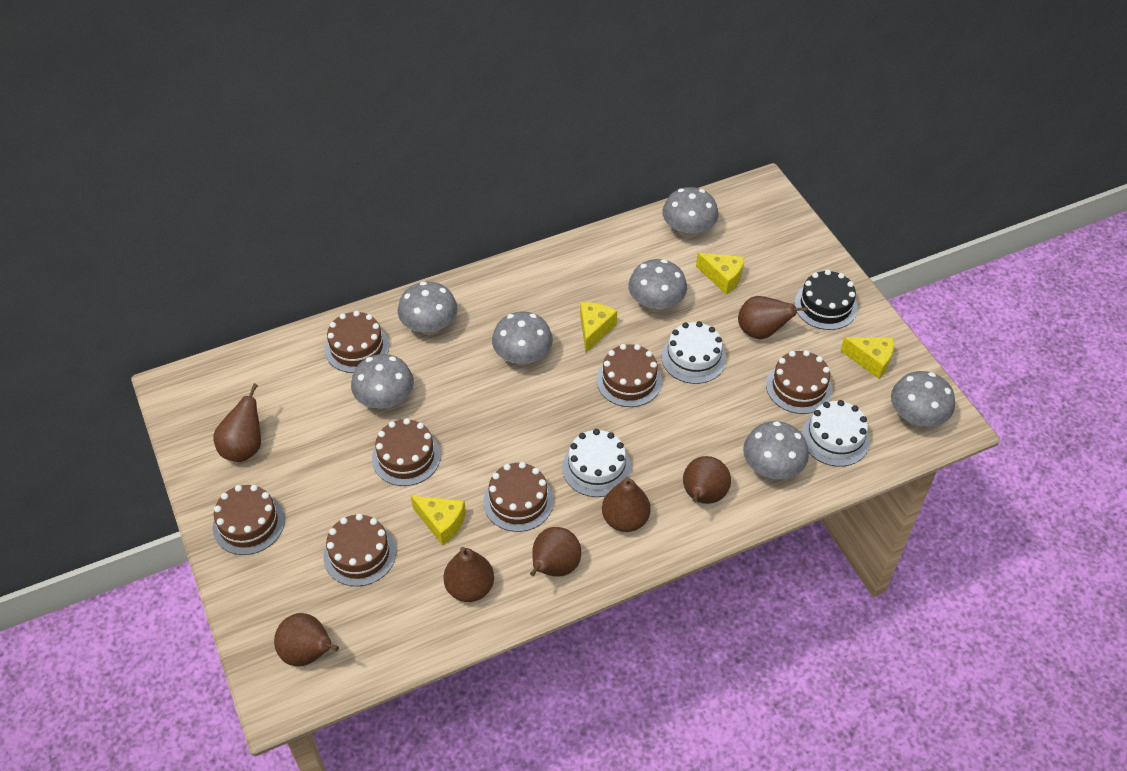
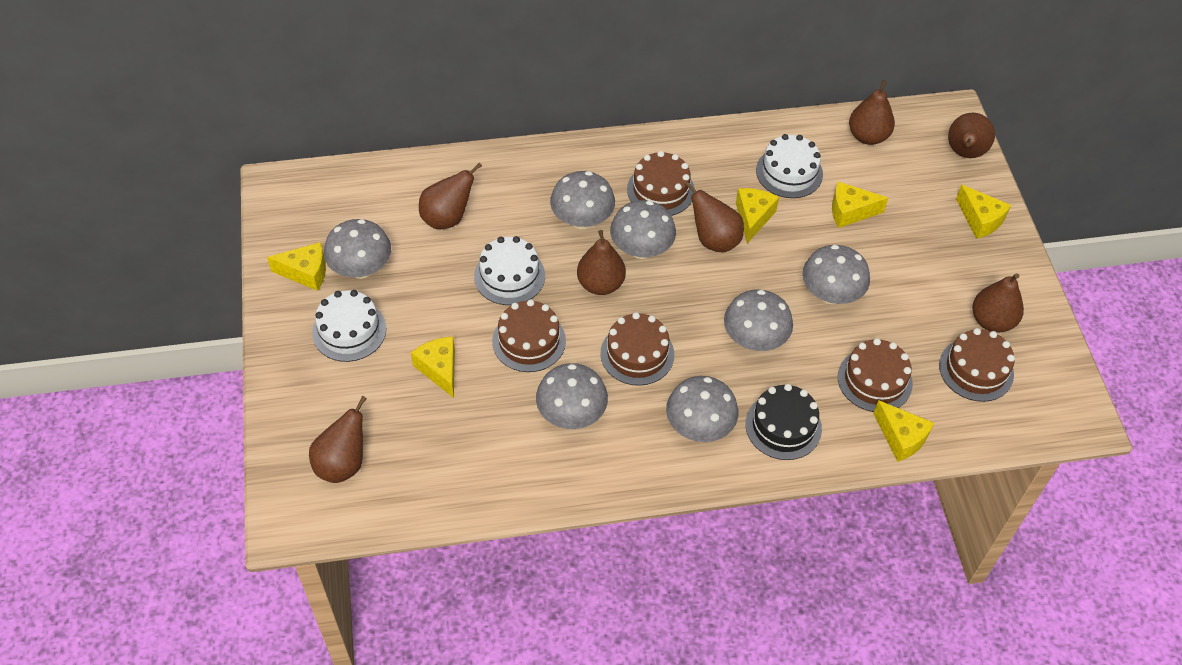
brown cake: 7 -> 5
yellow cheese: 4 -> 6

